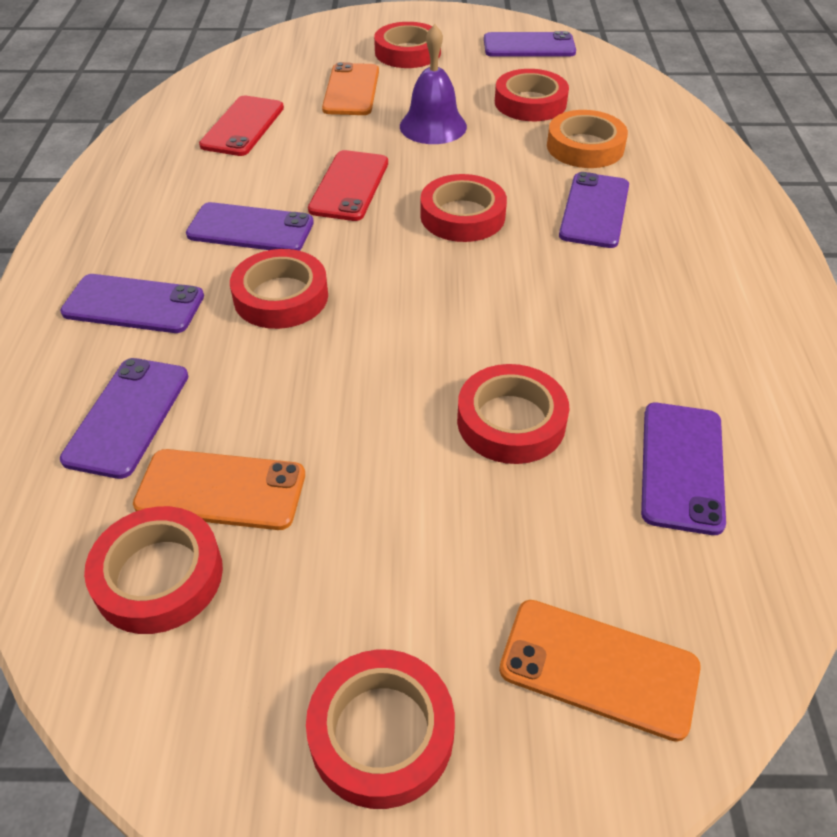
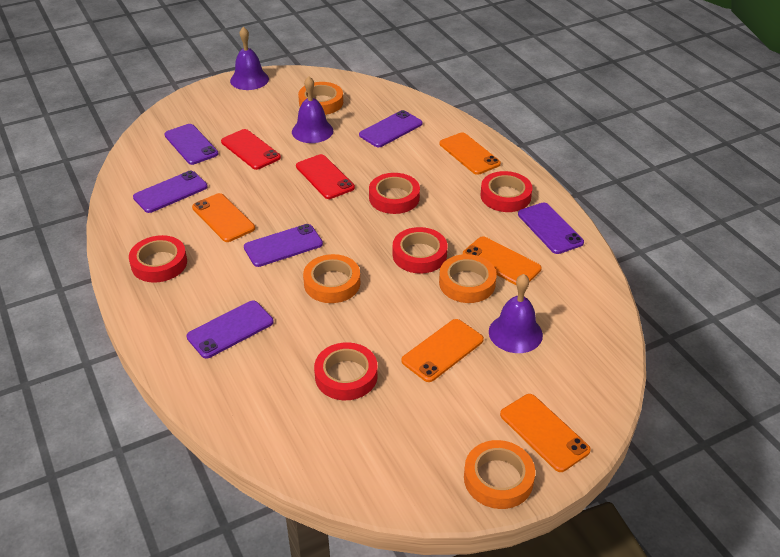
orange phone: 3 -> 5
orange tape: 1 -> 4
purple bell: 1 -> 3
red tape: 7 -> 5

